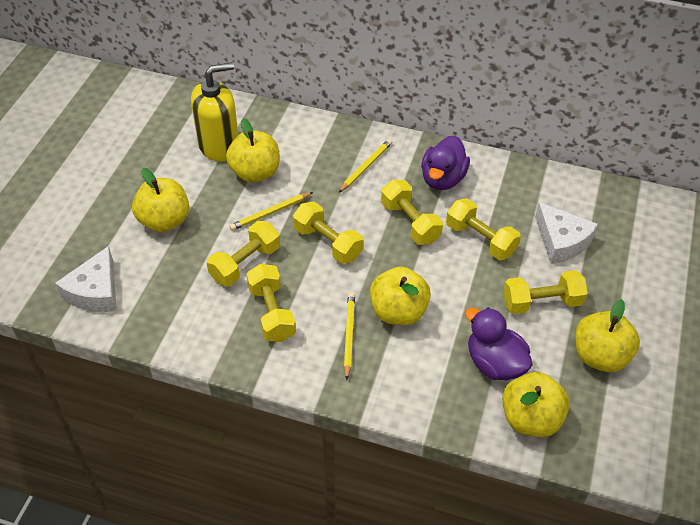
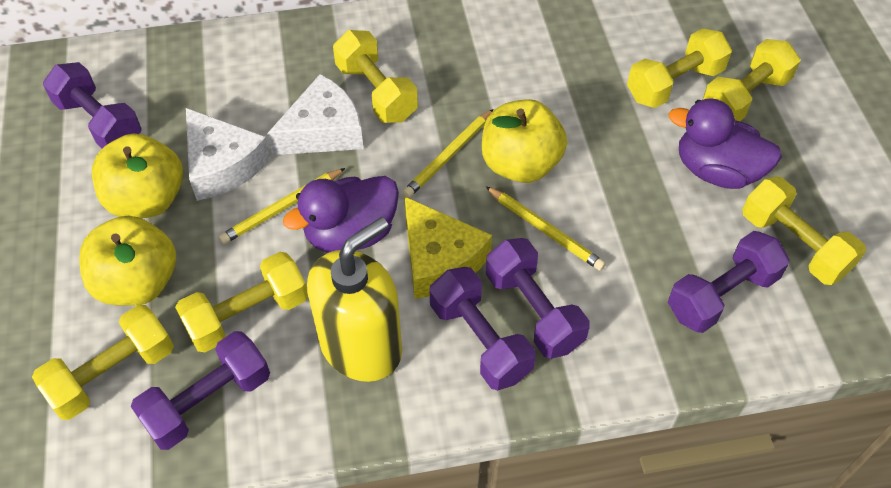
purple dumbbell: 0 -> 5
yellow apple: 5 -> 3
yellow cheese: 0 -> 1

